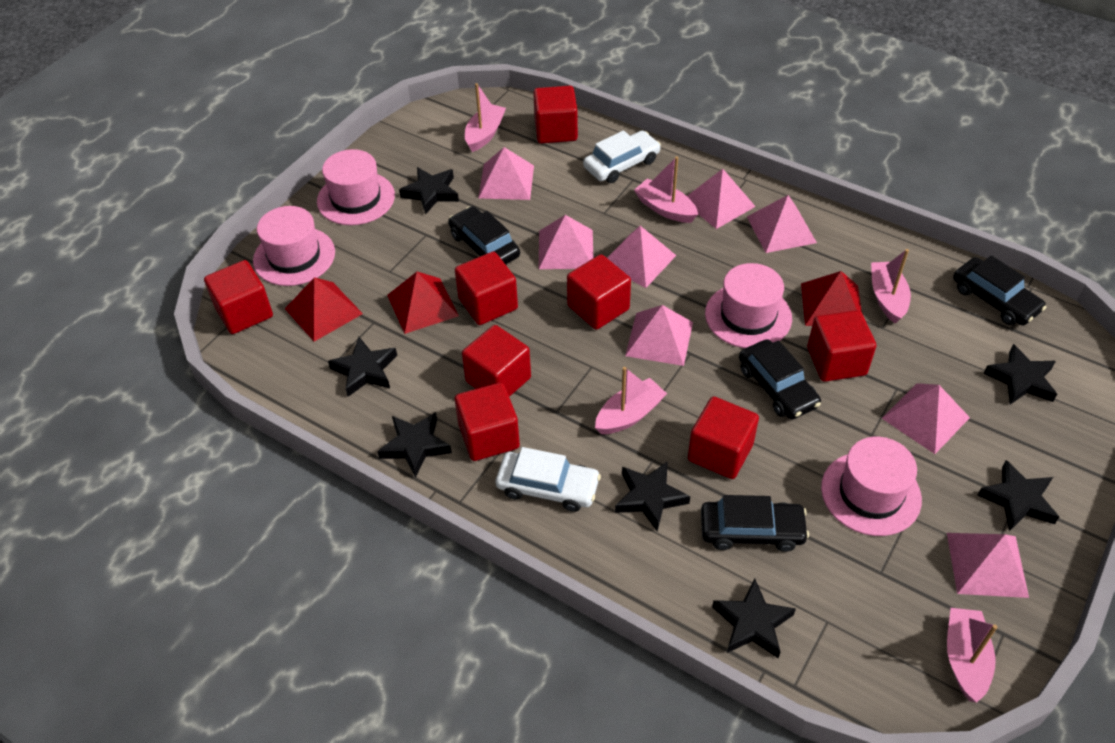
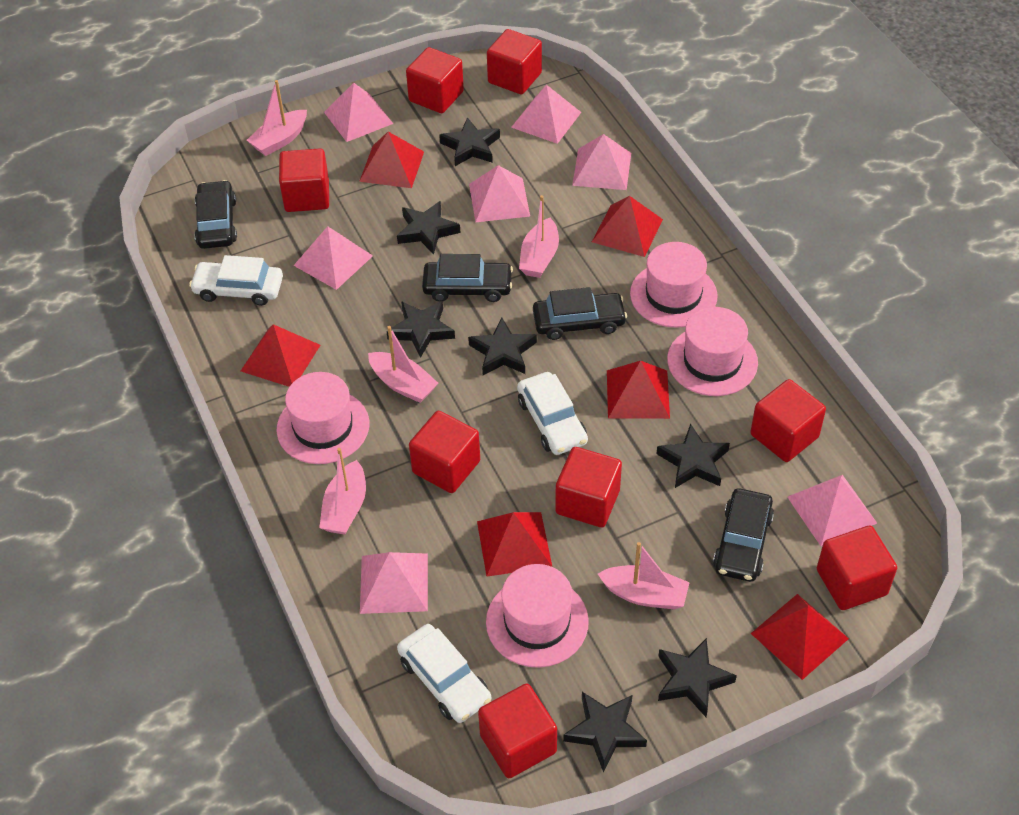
pink pyramid: 8 -> 7
red pyramid: 3 -> 6
white car: 2 -> 3

